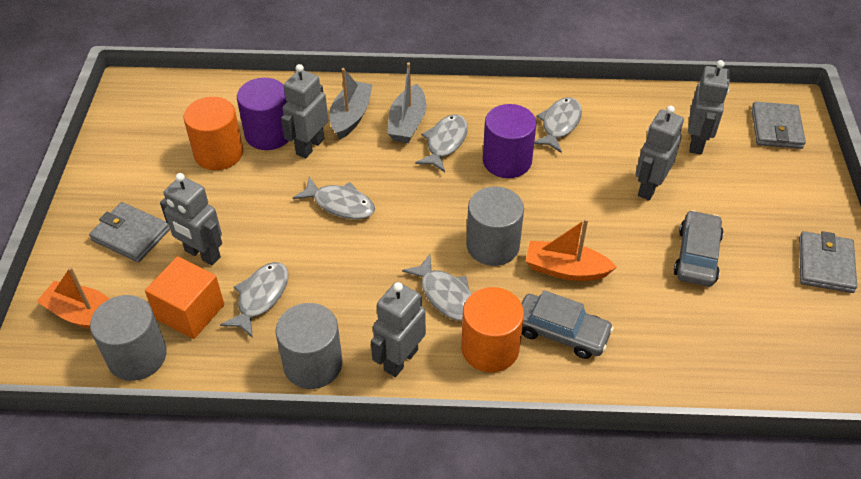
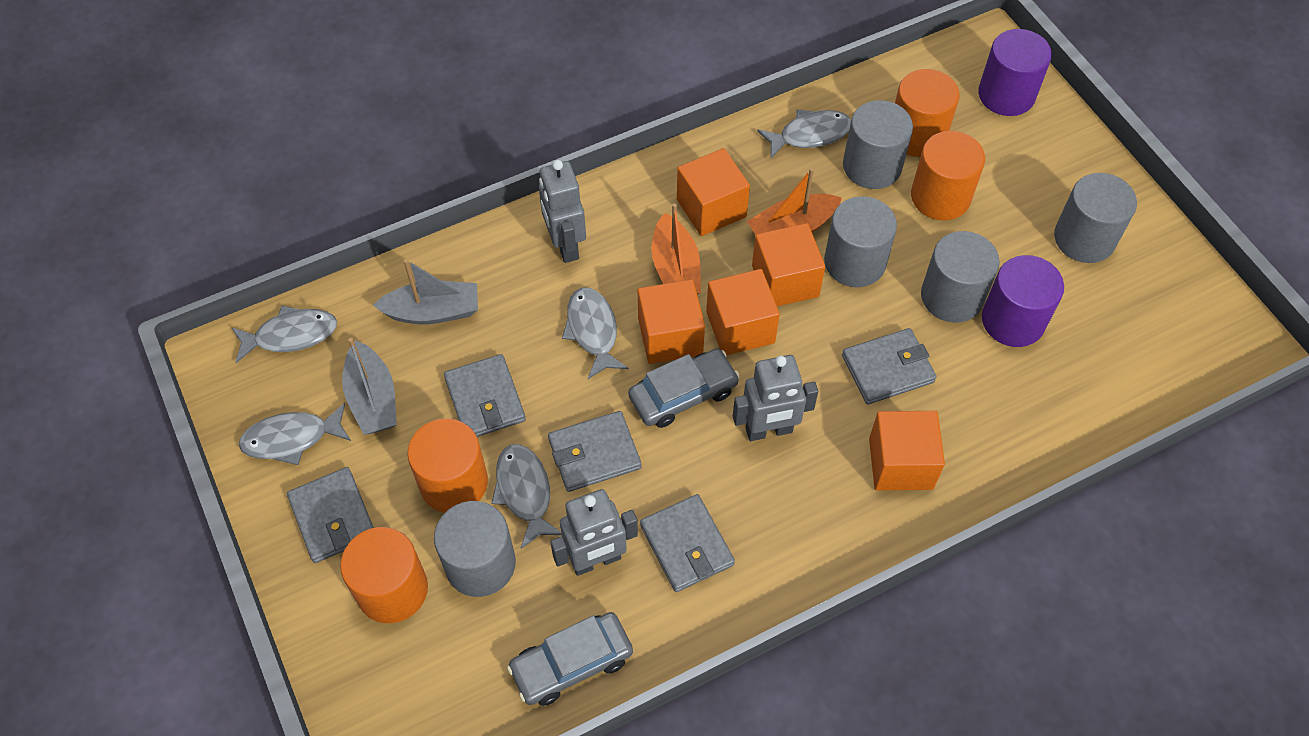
grey cylinder: 3 -> 5
grey robot: 5 -> 3
grey wallet: 3 -> 5
orange cube: 1 -> 5
orange cylinder: 2 -> 4

